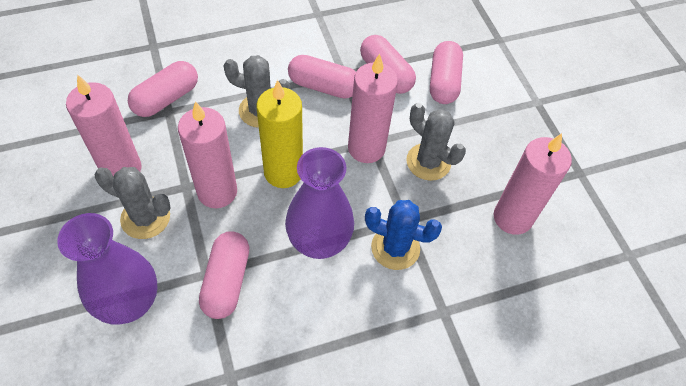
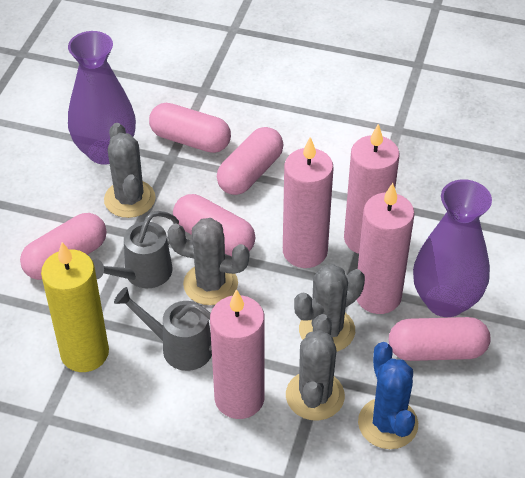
grey cactus: 3 -> 4
grey watering can: 0 -> 2

